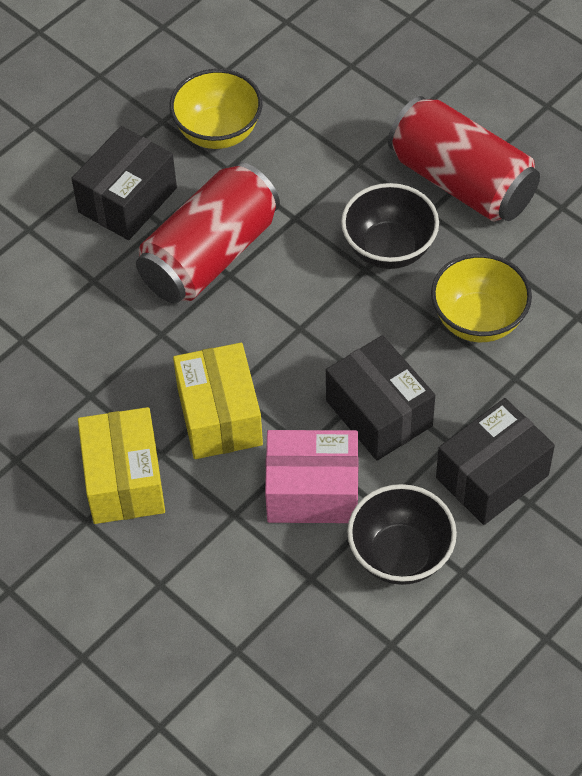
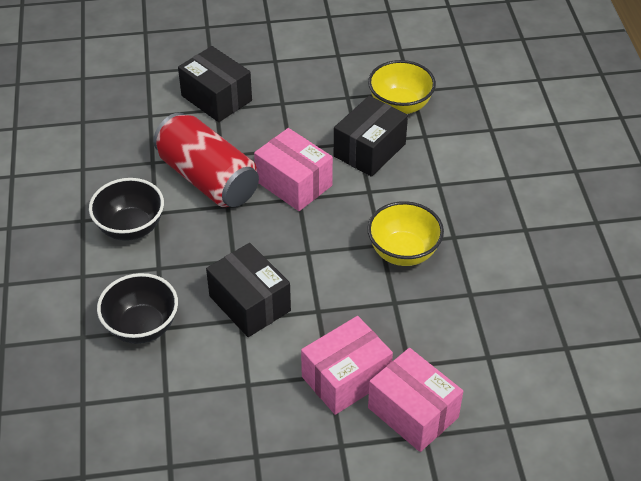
pink box: 1 -> 3
red can: 2 -> 1
yellow box: 2 -> 0

